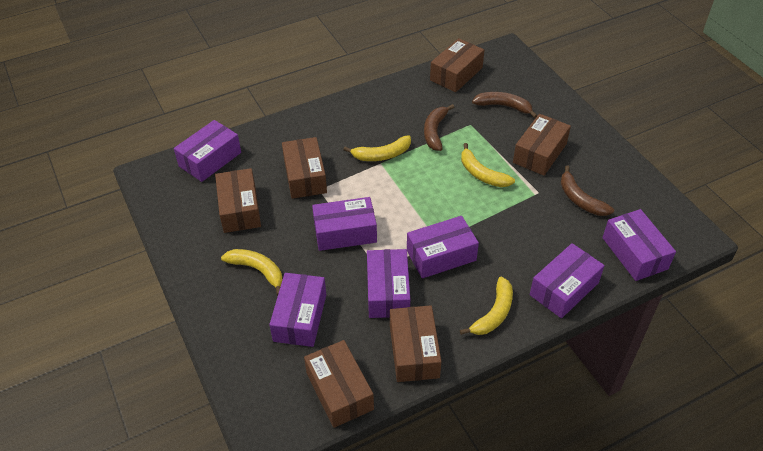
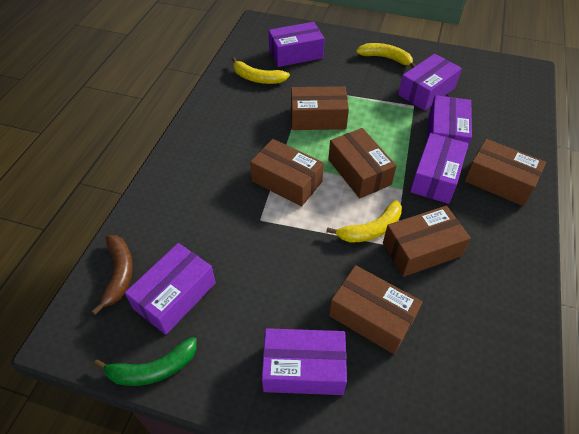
brown banana: 3 -> 1
green banana: 0 -> 1
purple box: 7 -> 6
yellow banana: 4 -> 3

